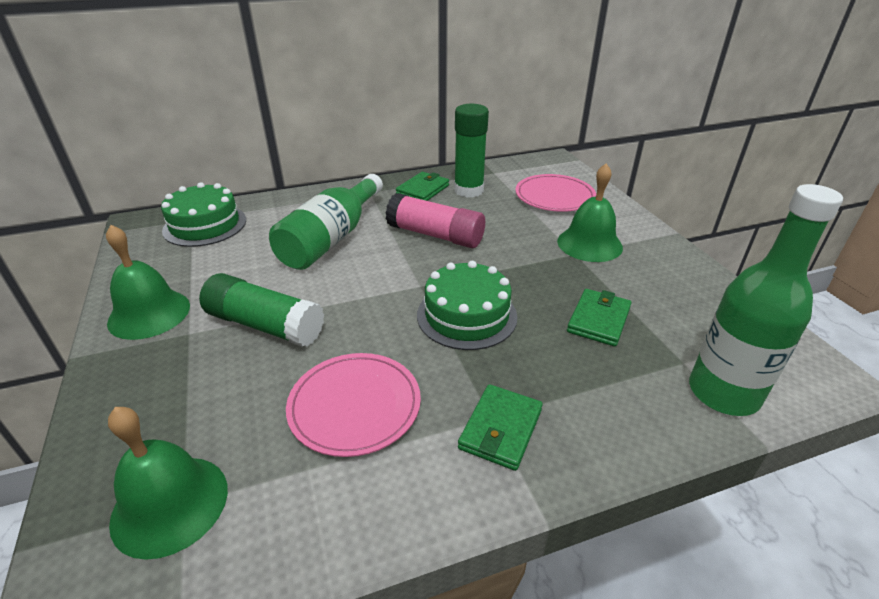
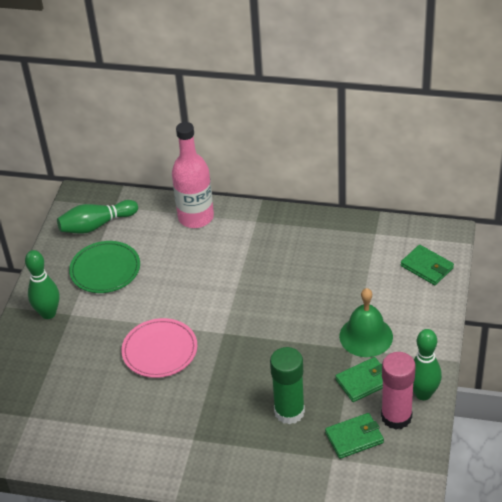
green bell: 3 -> 1
green bottle: 2 -> 0
green bowling pin: 0 -> 3
green cake: 2 -> 0
green glue stick: 2 -> 1
green plate: 0 -> 1
pink bottle: 0 -> 1
pink plate: 2 -> 1

